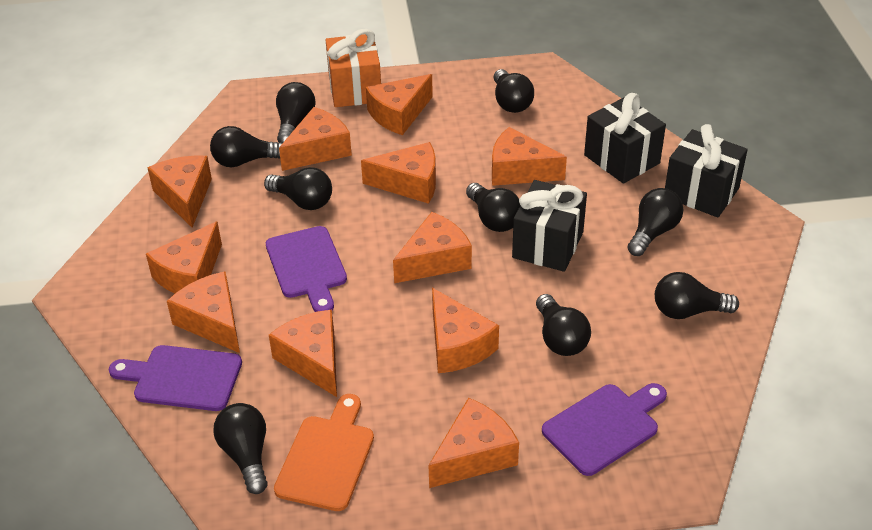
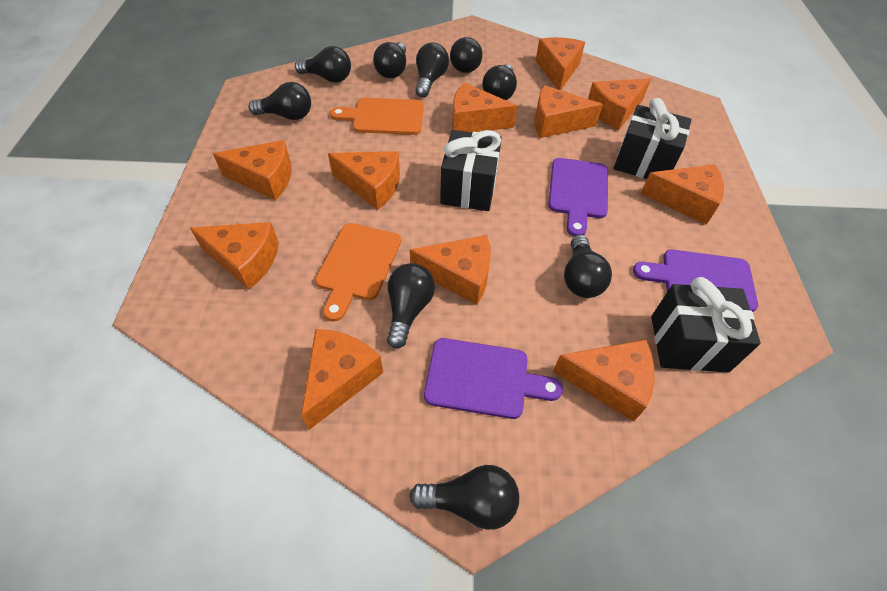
orange cutting board: 1 -> 2
orange gift: 1 -> 0

